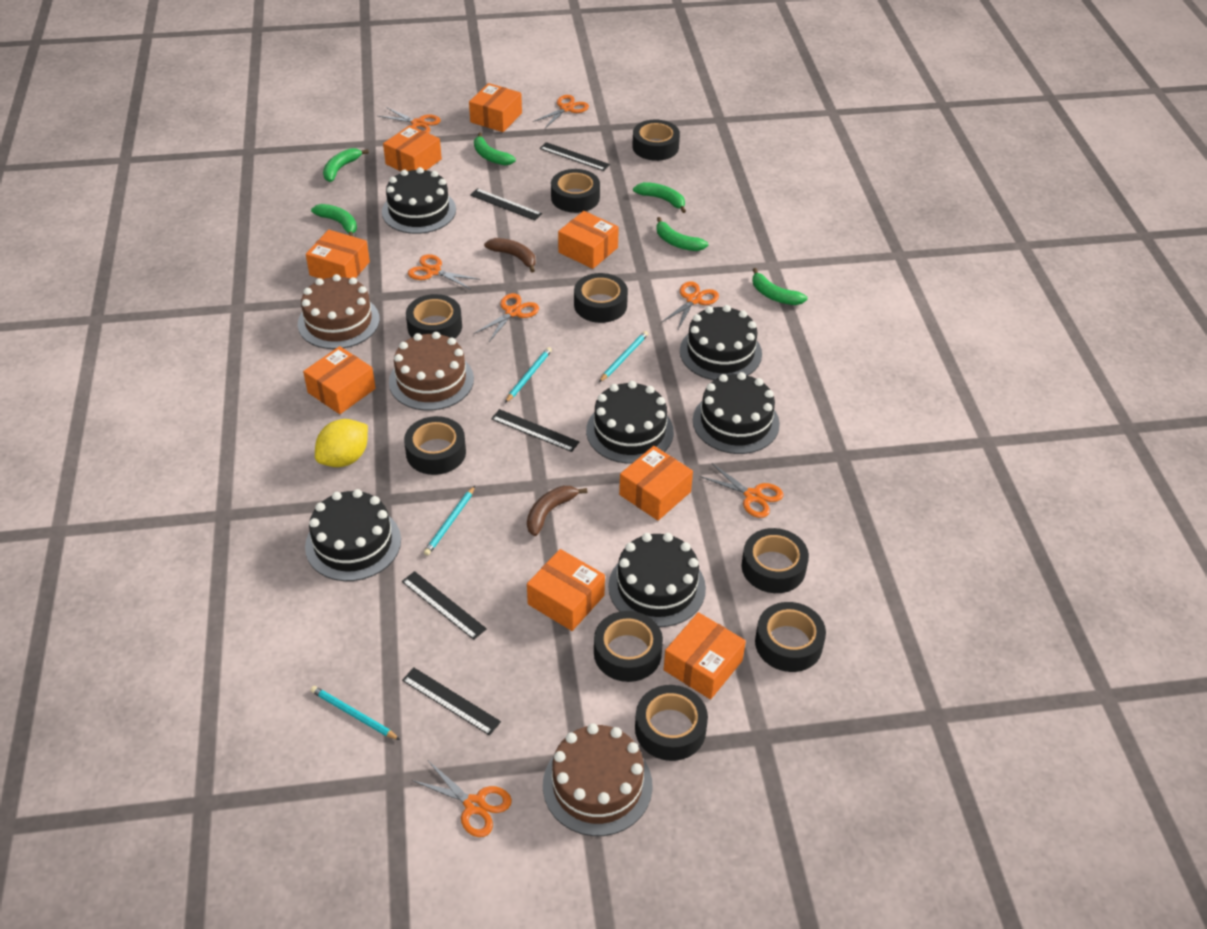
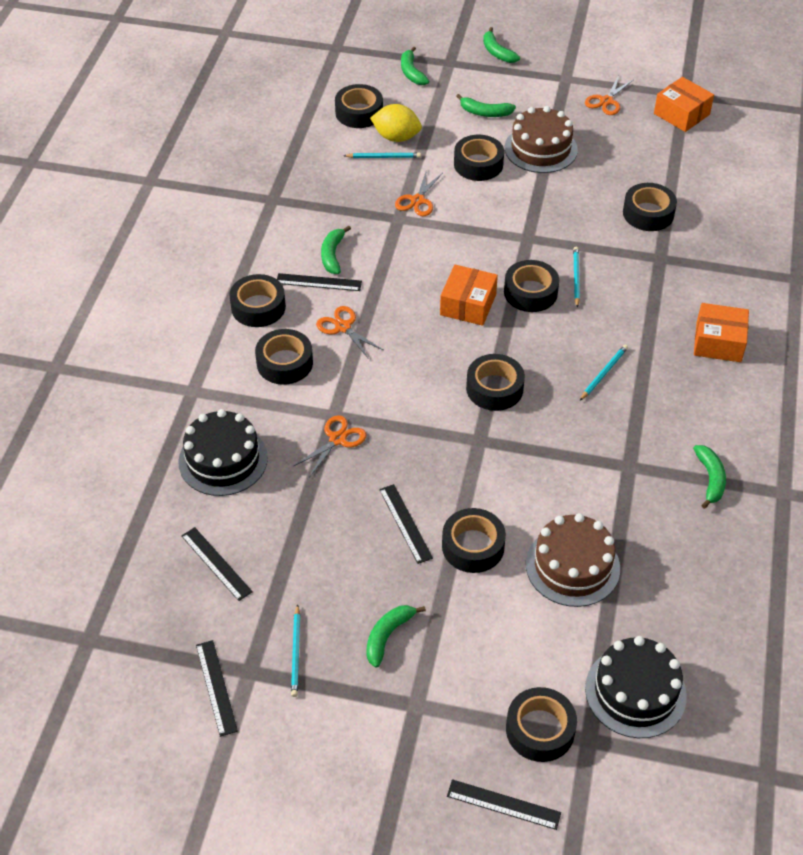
black cake: 6 -> 2
brown banana: 2 -> 0
brown cake: 3 -> 2
orange box: 8 -> 3
orange scissors: 7 -> 4

